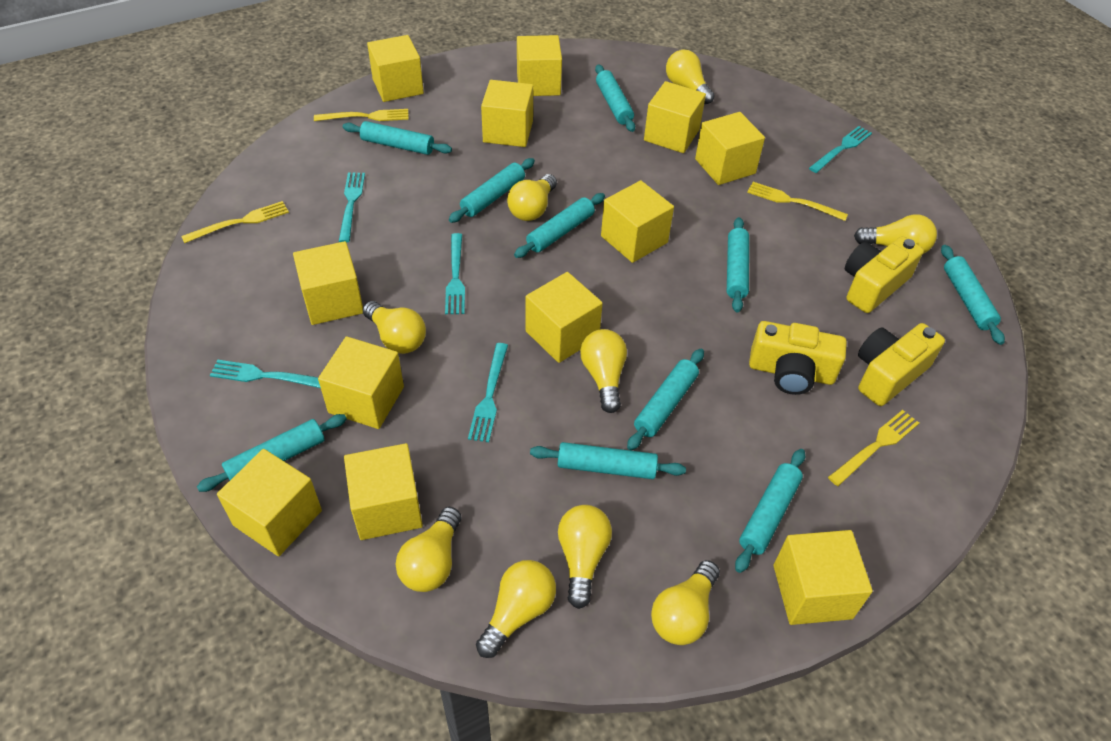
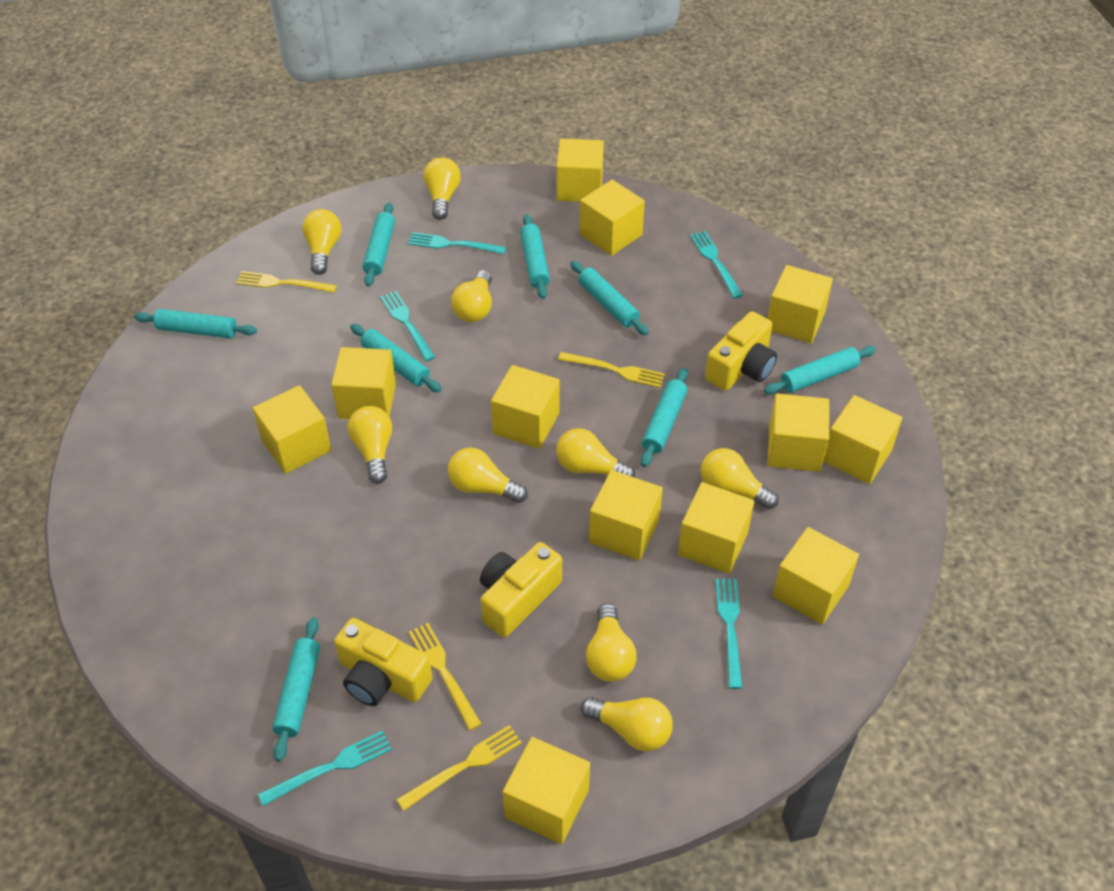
turquoise rolling pin: 10 -> 8

